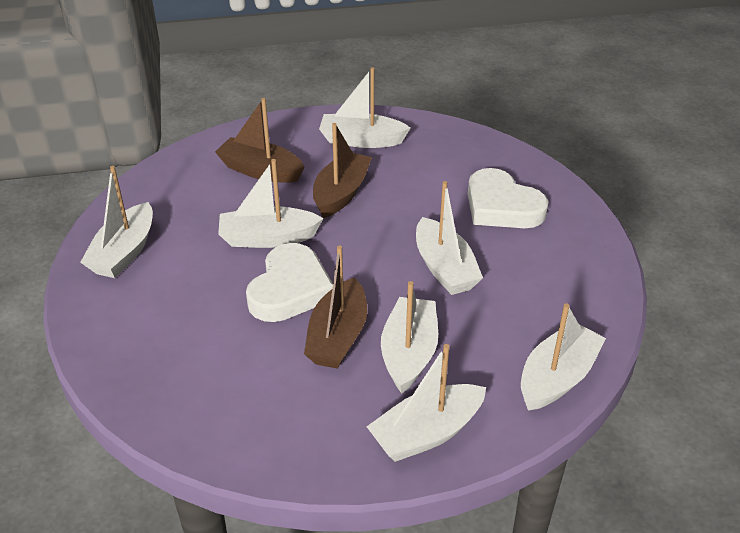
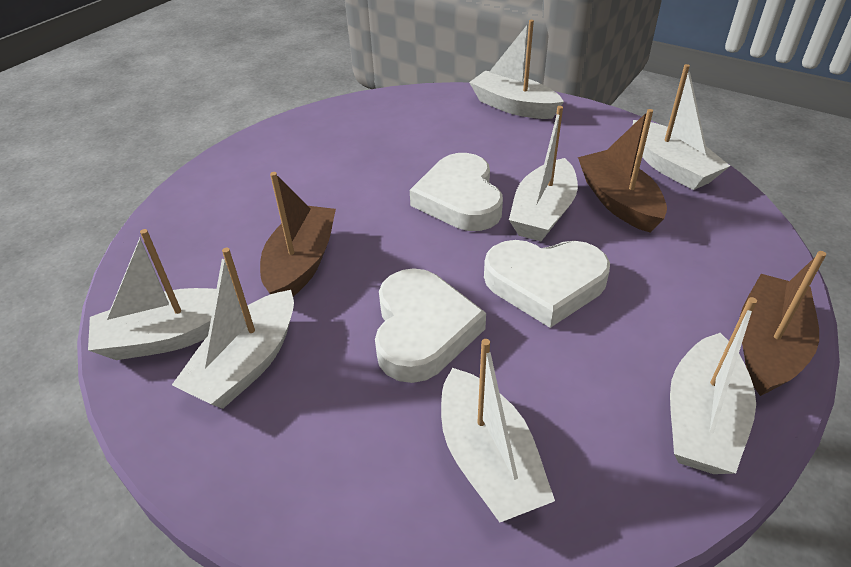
white heart: 2 -> 3

